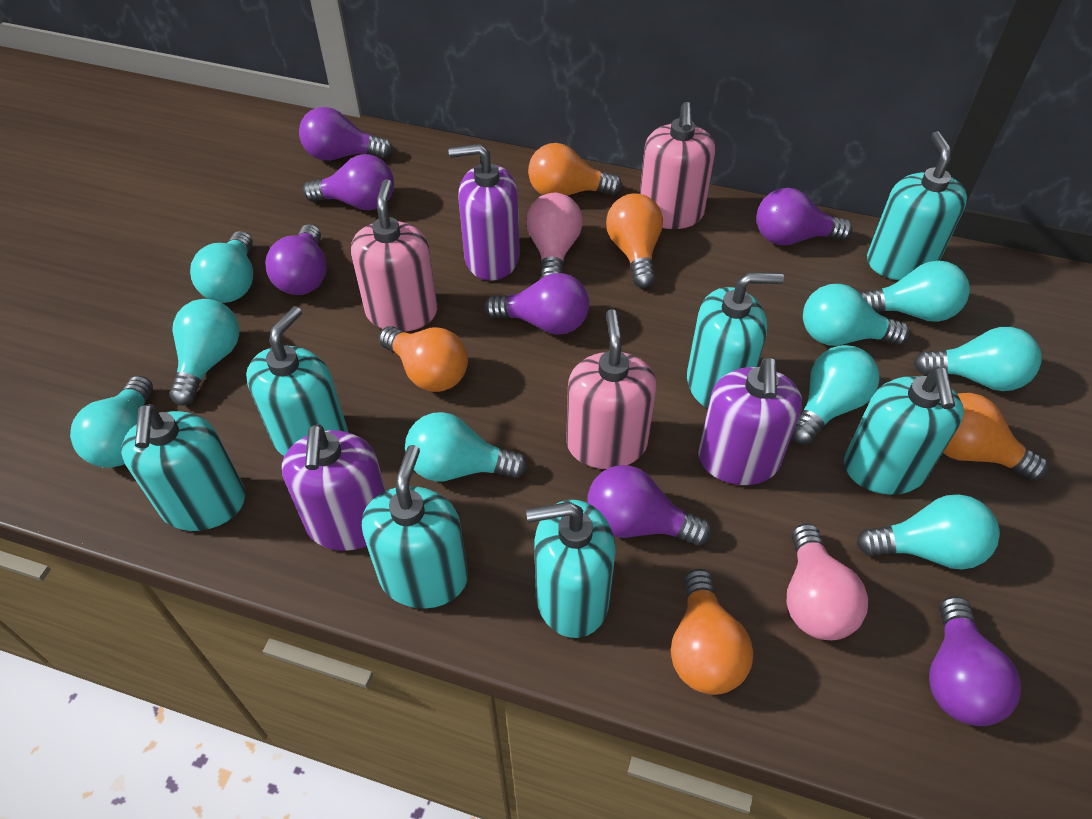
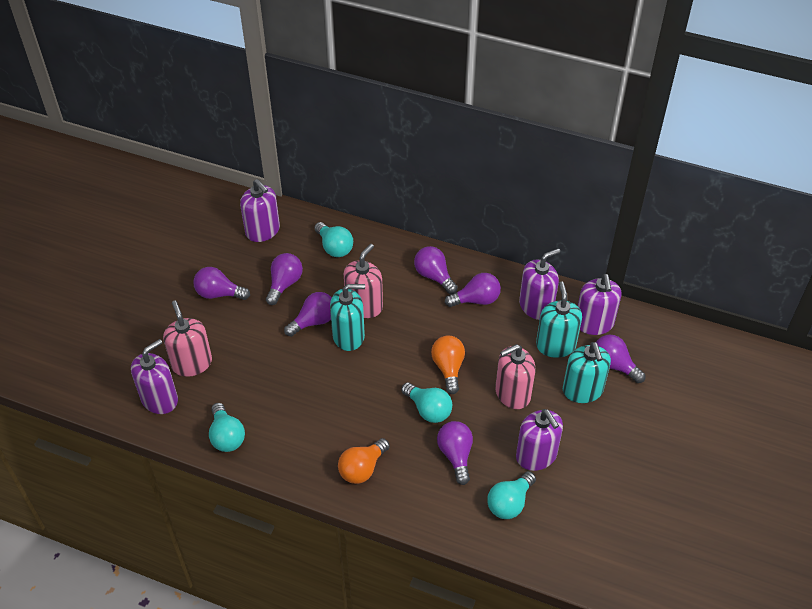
orange light bulb: 5 -> 2
pink light bulb: 2 -> 0
purple soap dispenser: 3 -> 5
turquoise light bulb: 9 -> 4
turquoise soap dispenser: 7 -> 3

